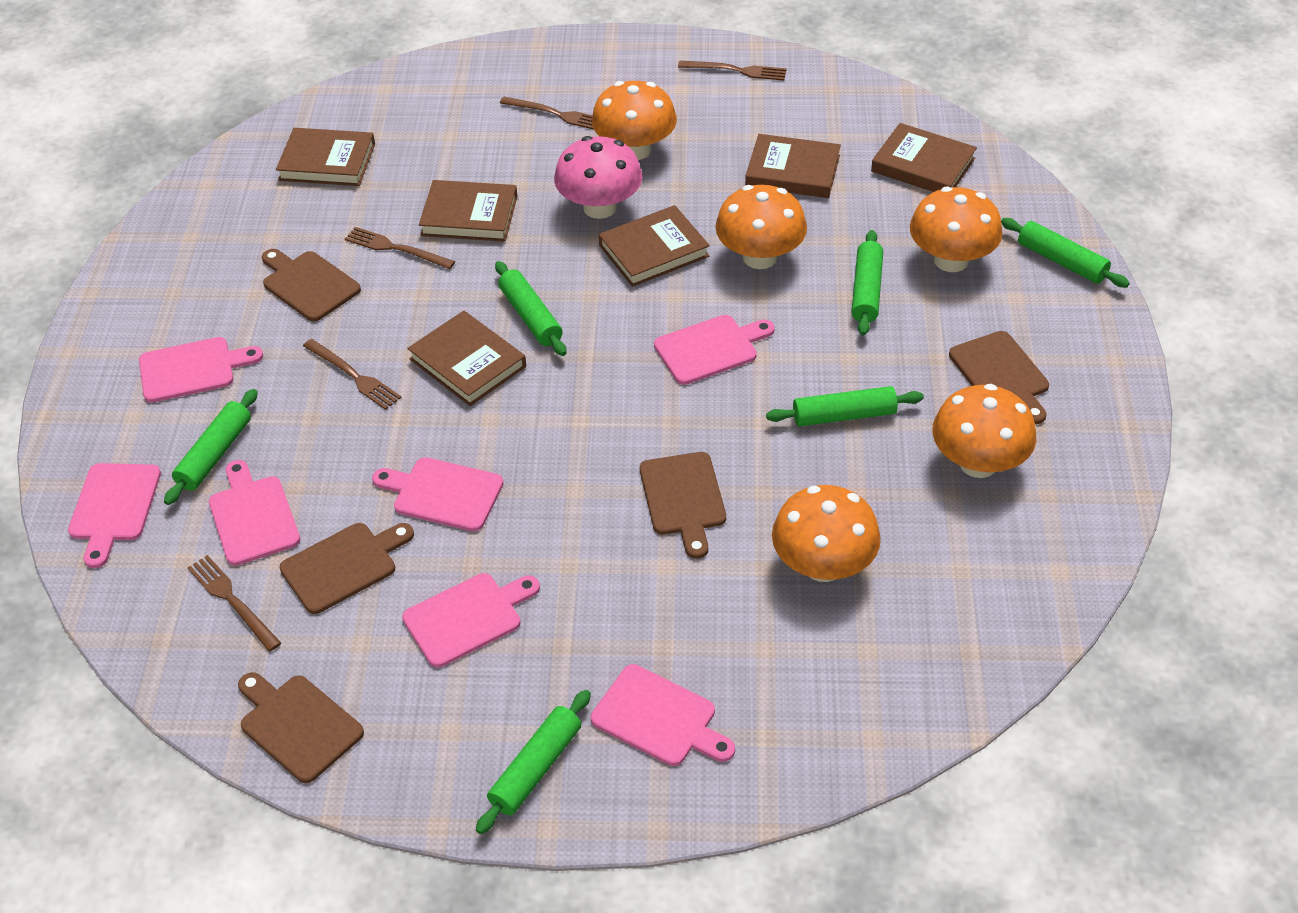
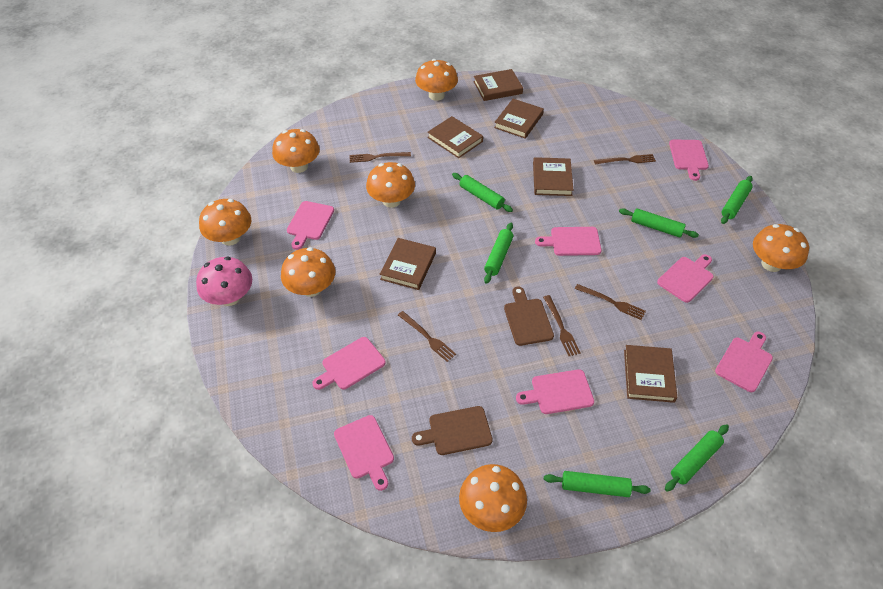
brown cutting board: 5 -> 2
orange mushroom: 5 -> 7
pink cutting board: 7 -> 8

